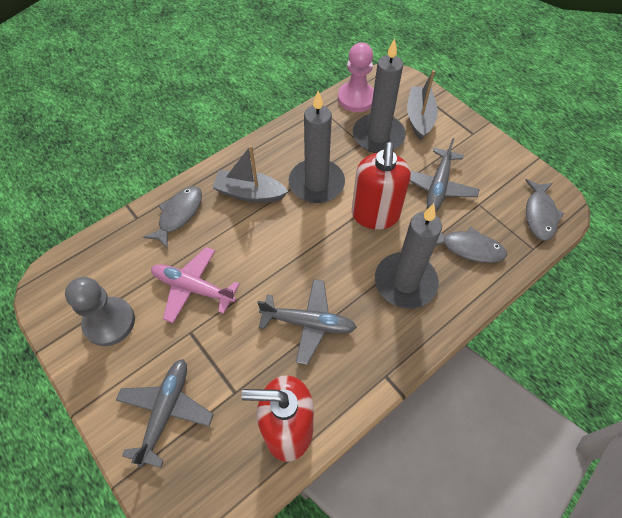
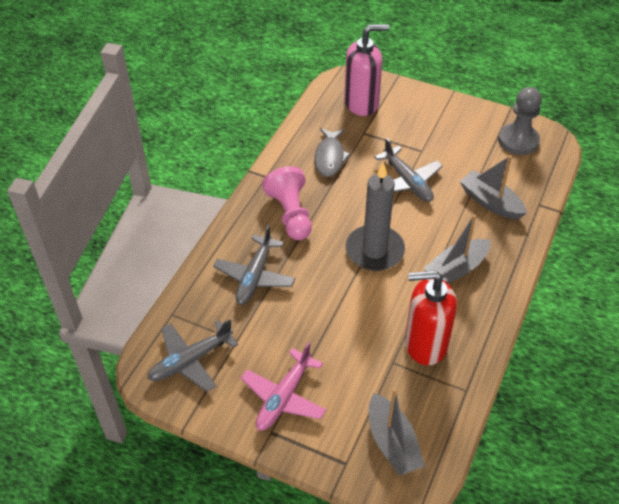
grey boat: 2 -> 3
grey candle: 3 -> 1
grey fish: 3 -> 1
pink soap dispenser: 0 -> 1
red soap dispenser: 2 -> 1

